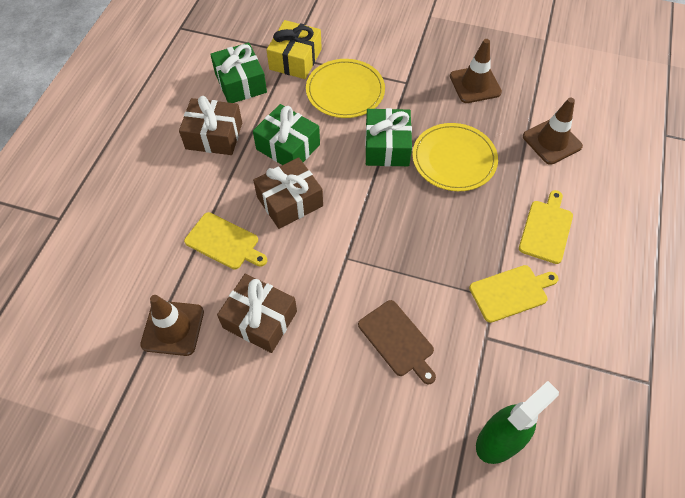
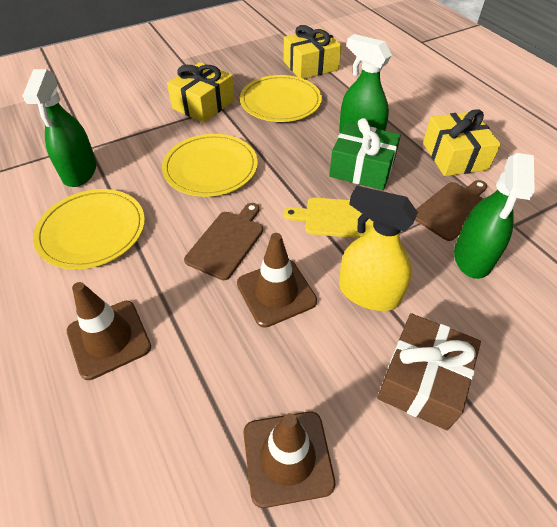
brown cutting board: 1 -> 2
brown gift: 3 -> 1
green gift: 3 -> 1
green spray bottle: 1 -> 3
yellow cutting board: 3 -> 1
yellow gift: 1 -> 3
yellow plate: 2 -> 3
yellow spray bottle: 0 -> 1

